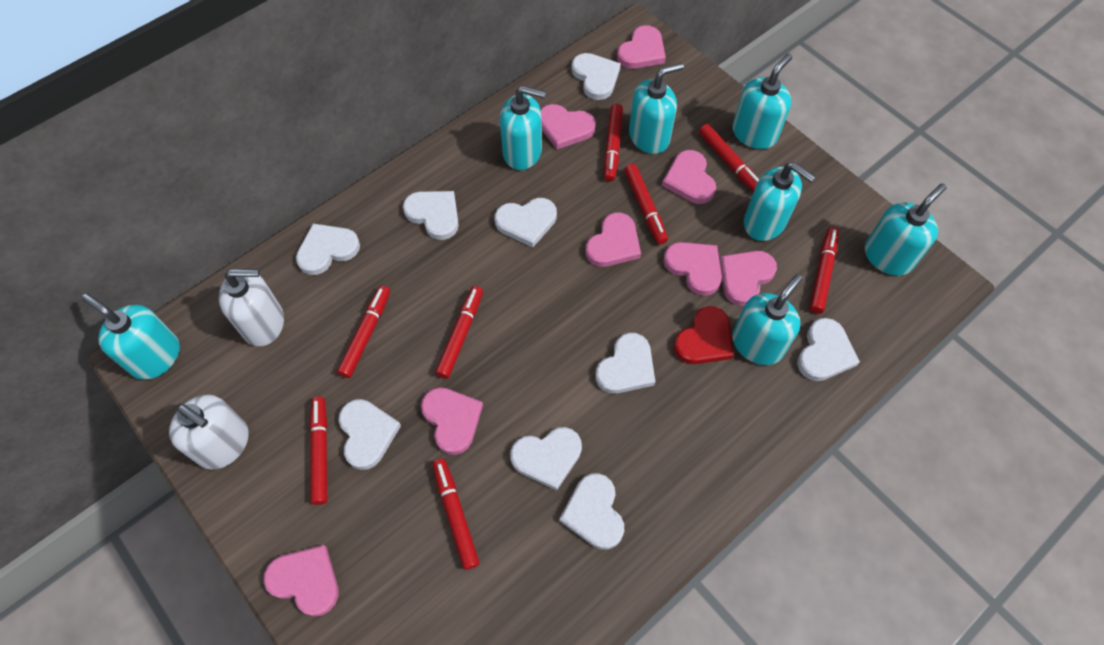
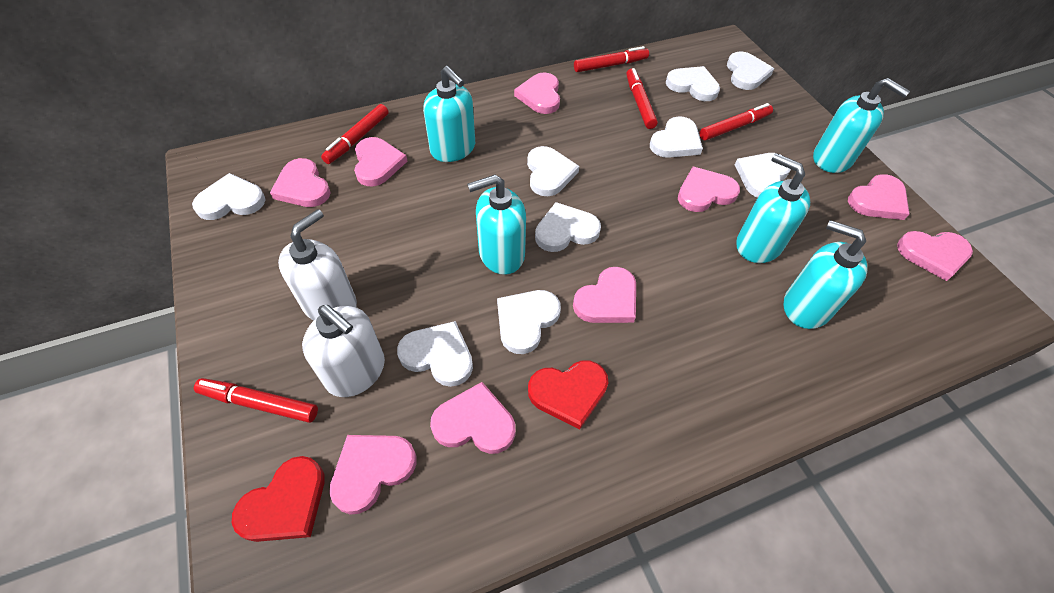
pink heart: 8 -> 9
red heart: 1 -> 2
red marker: 8 -> 5
turquoise soap dispenser: 7 -> 5

